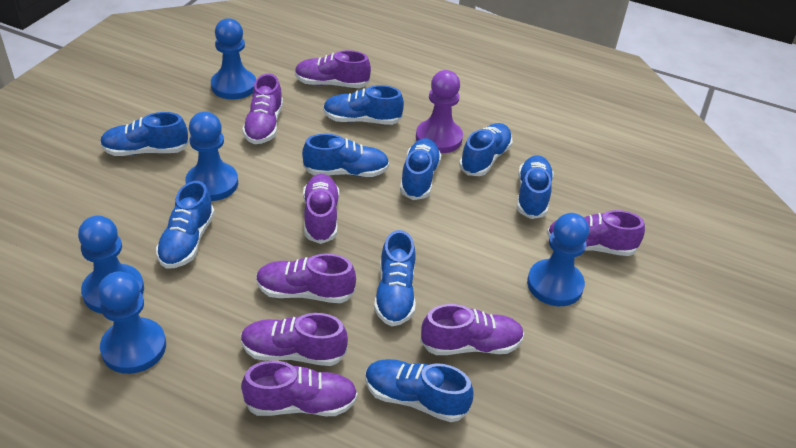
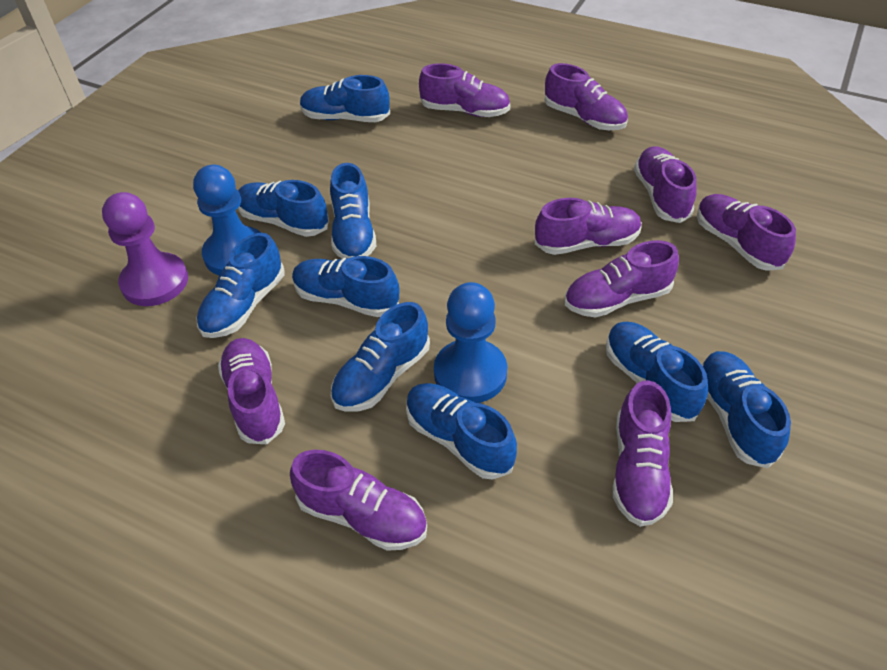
blue pawn: 5 -> 2
purple shoe: 8 -> 9

